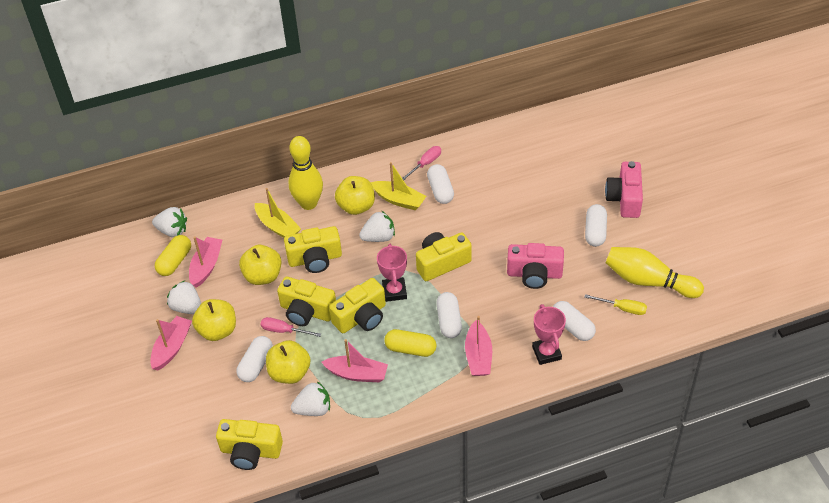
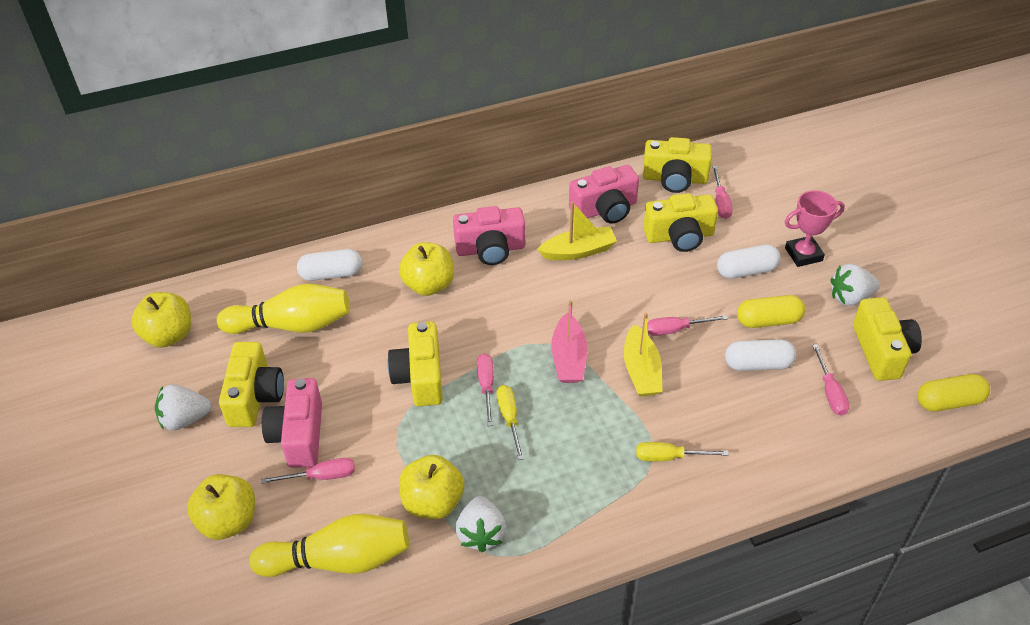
pink boat: 4 -> 1
pink camera: 2 -> 3
pink screwdriver: 2 -> 5
pink trophy: 2 -> 1
white capsule: 5 -> 3
white strawberry: 4 -> 3
yellow screwdriver: 1 -> 2

